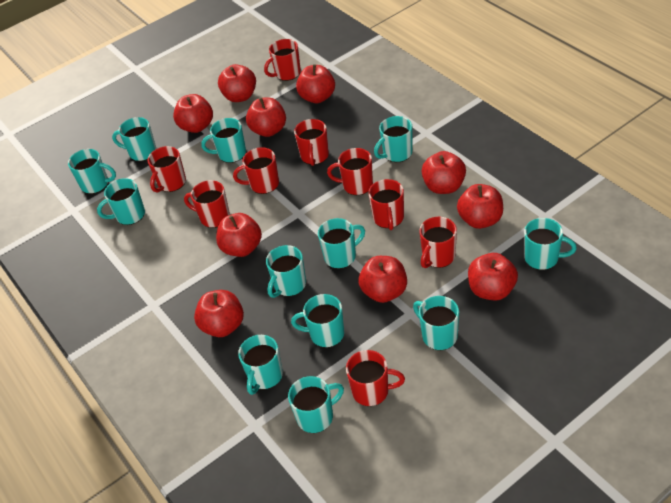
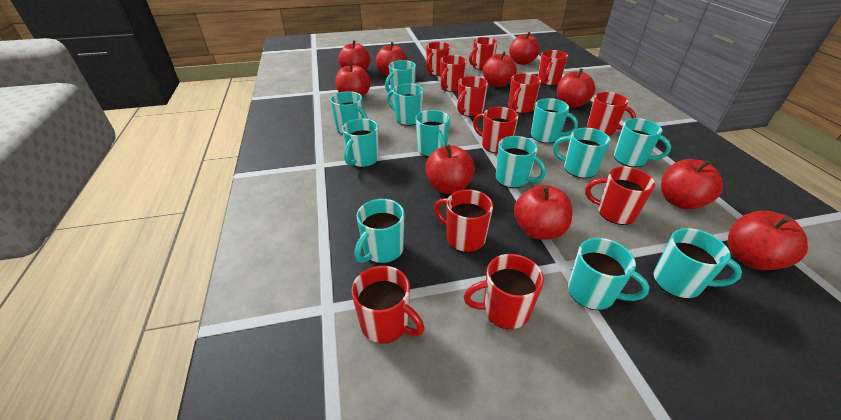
red mug: 9 -> 12

